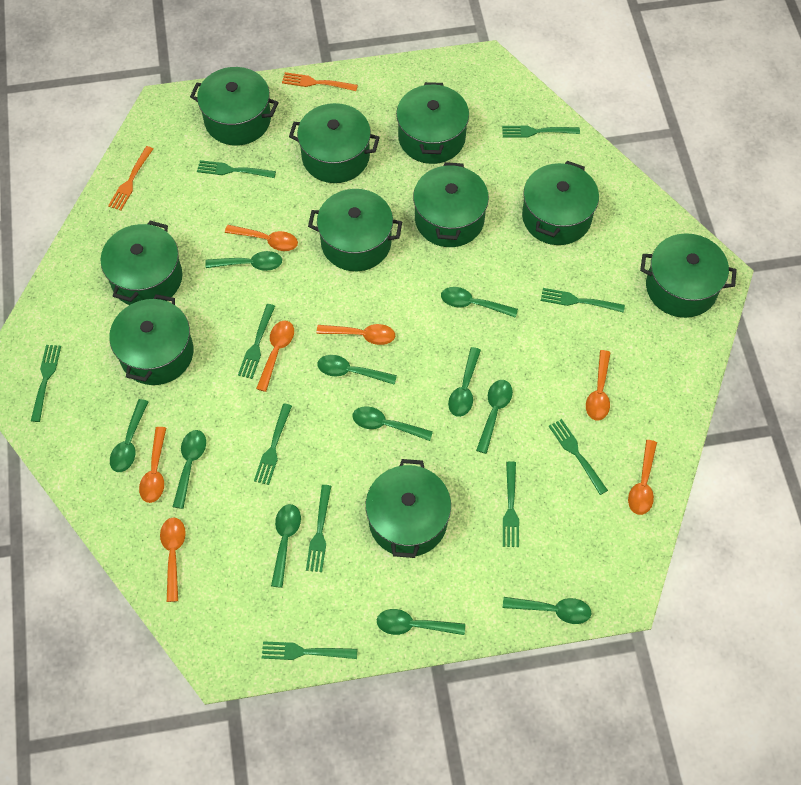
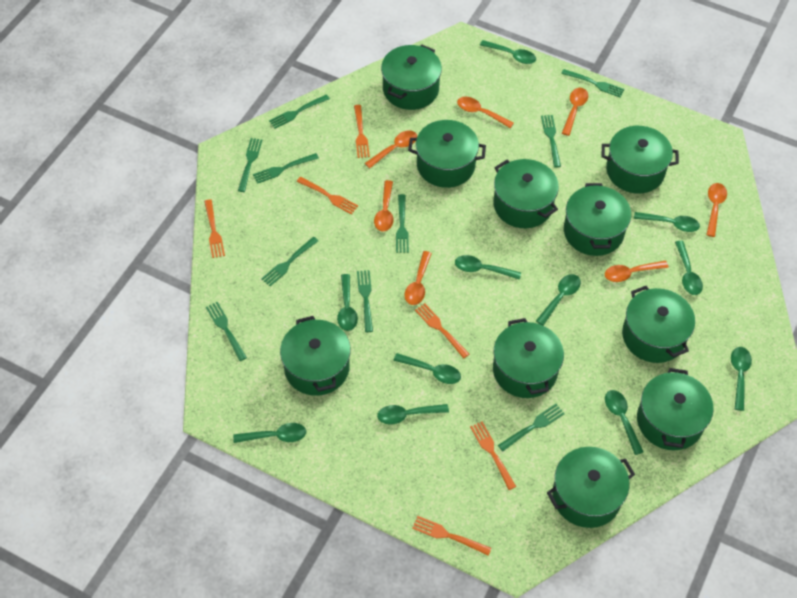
orange fork: 2 -> 6

